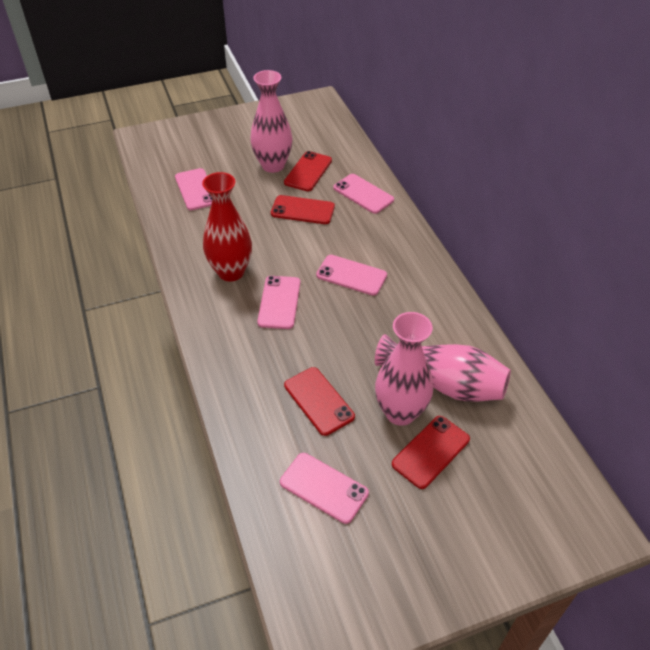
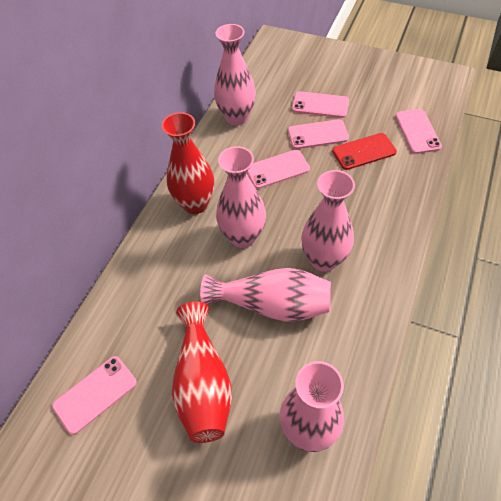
pink vase: 3 -> 5
red phone: 4 -> 1
red vase: 1 -> 2

